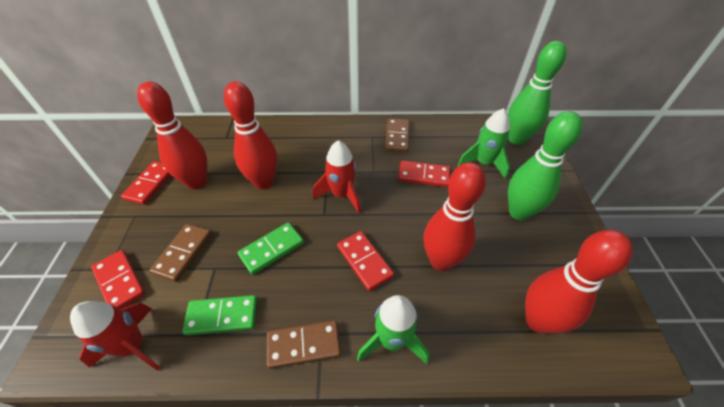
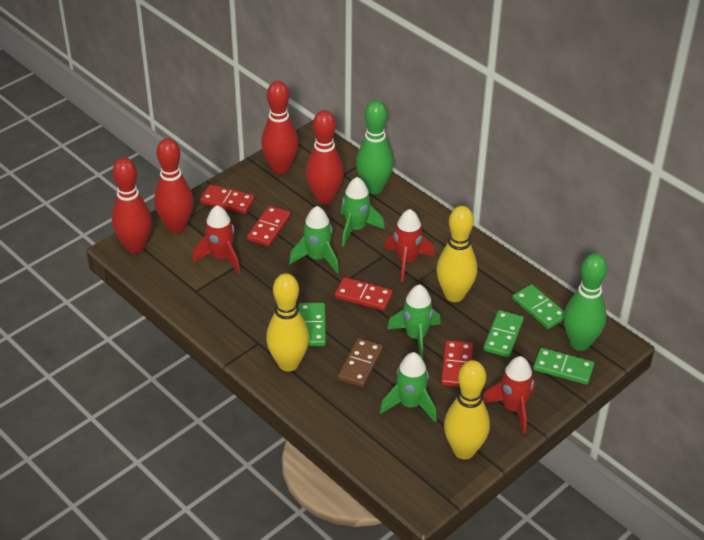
brown domino: 3 -> 1
green domino: 2 -> 4
green rocket: 2 -> 4
red rocket: 2 -> 3
yellow bowling pin: 0 -> 3

